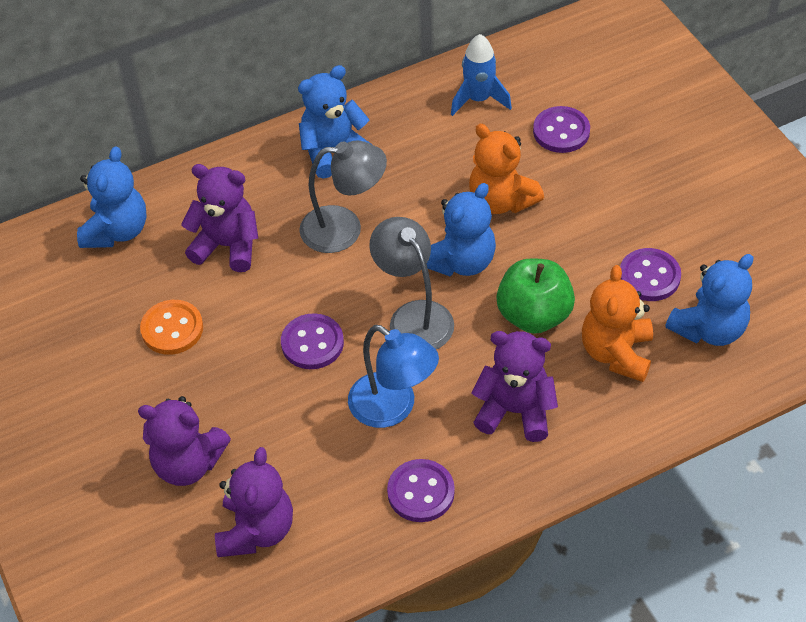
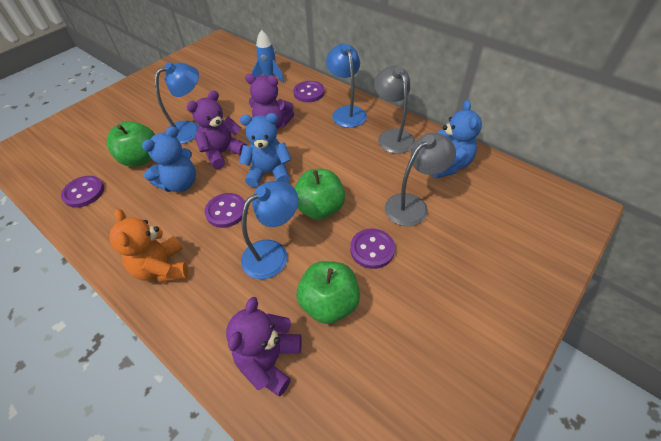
blue lamp: 1 -> 3
blue teddy bear: 4 -> 3
green apple: 1 -> 3
orange button: 1 -> 0
orange teddy bear: 2 -> 1
purple teddy bear: 4 -> 3

